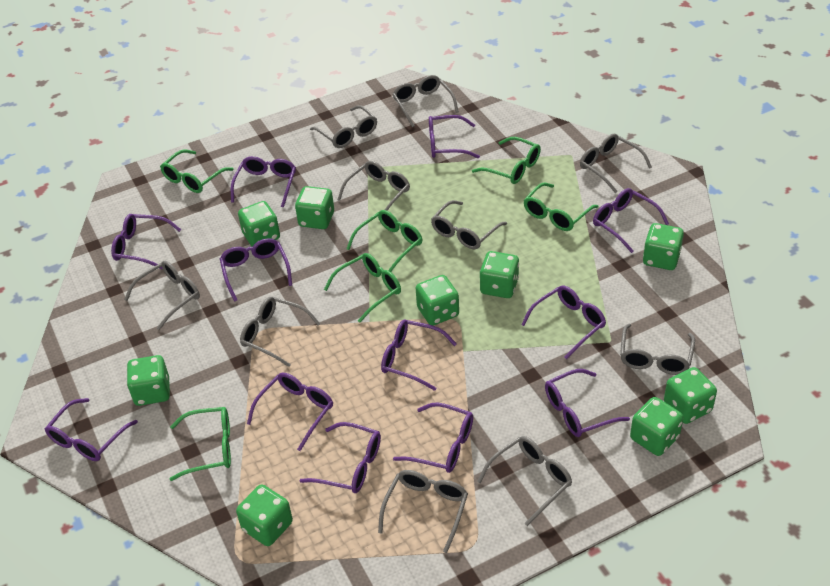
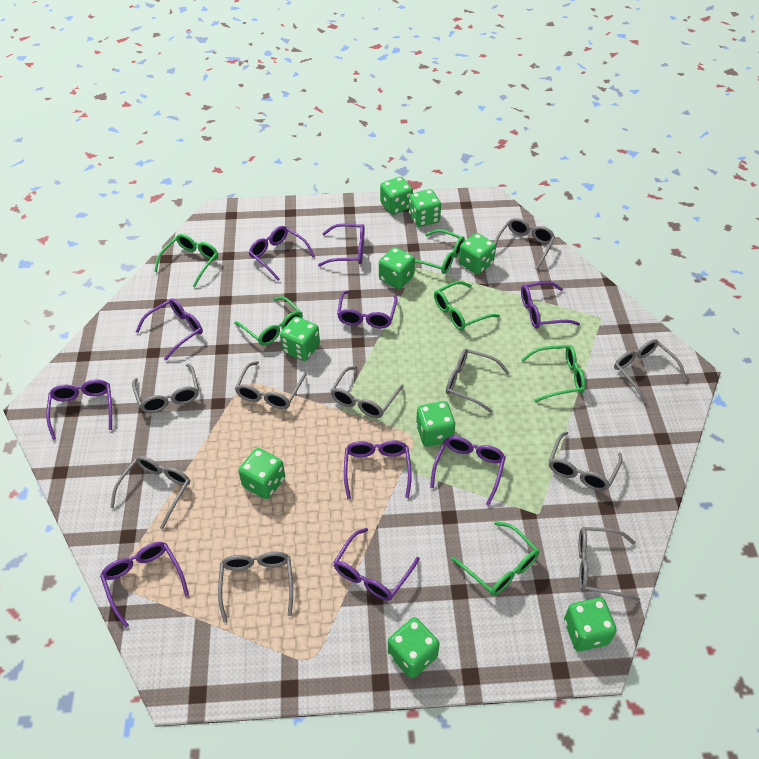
purple glasses: 12 -> 10

